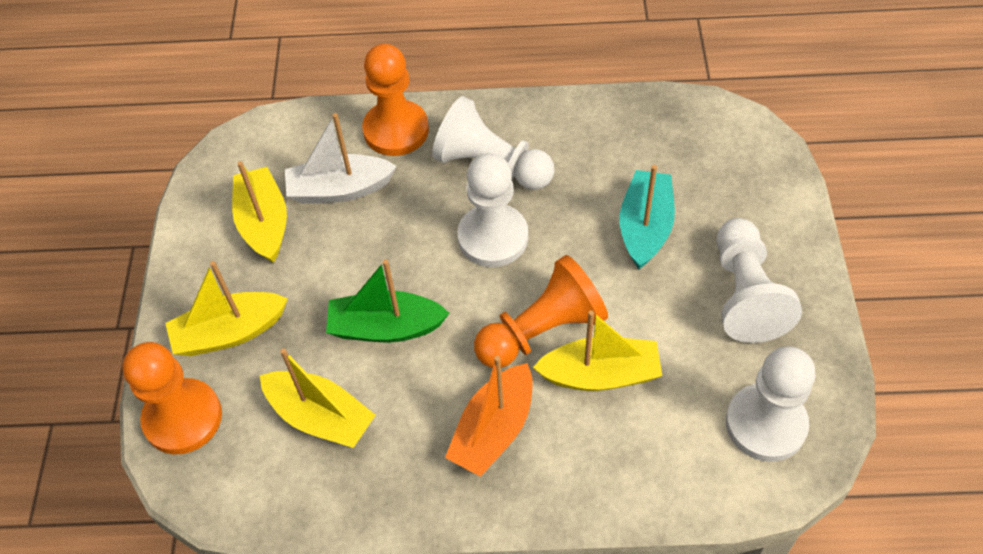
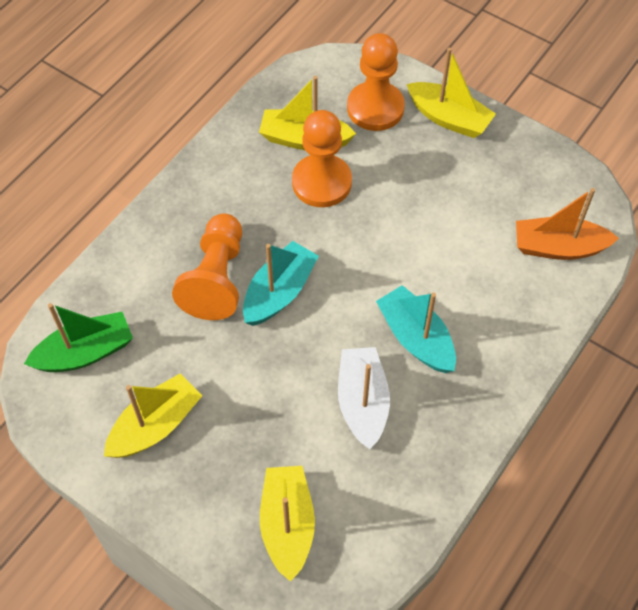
turquoise boat: 1 -> 2
white pawn: 4 -> 0

